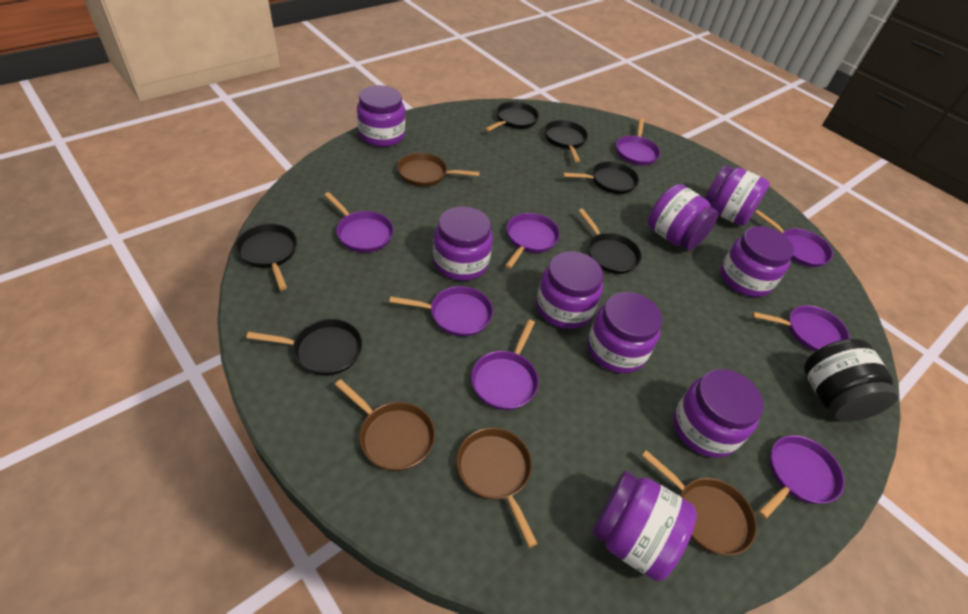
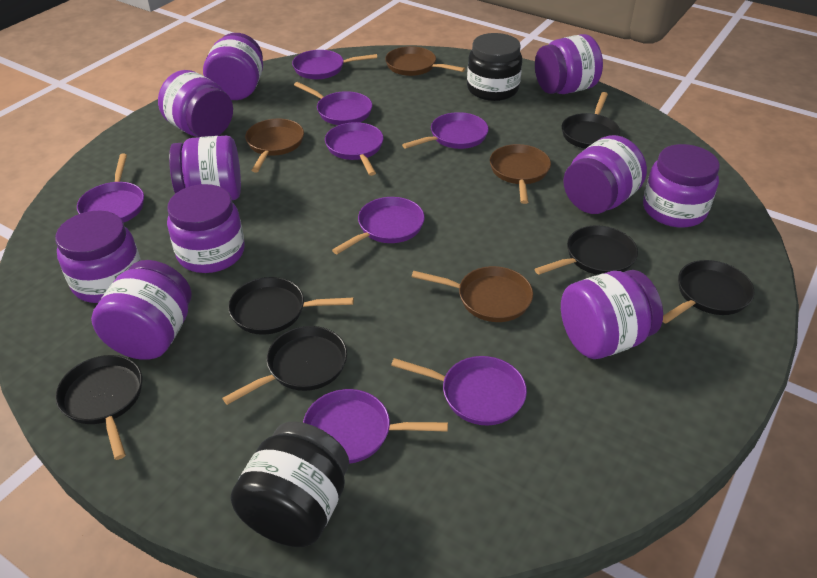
black jar: 1 -> 2
purple jar: 9 -> 10

